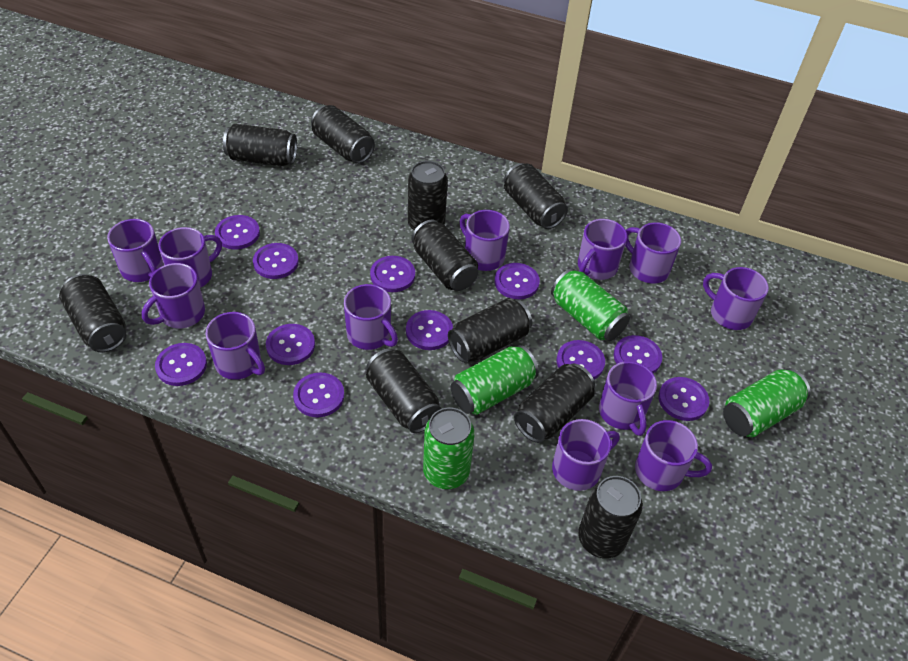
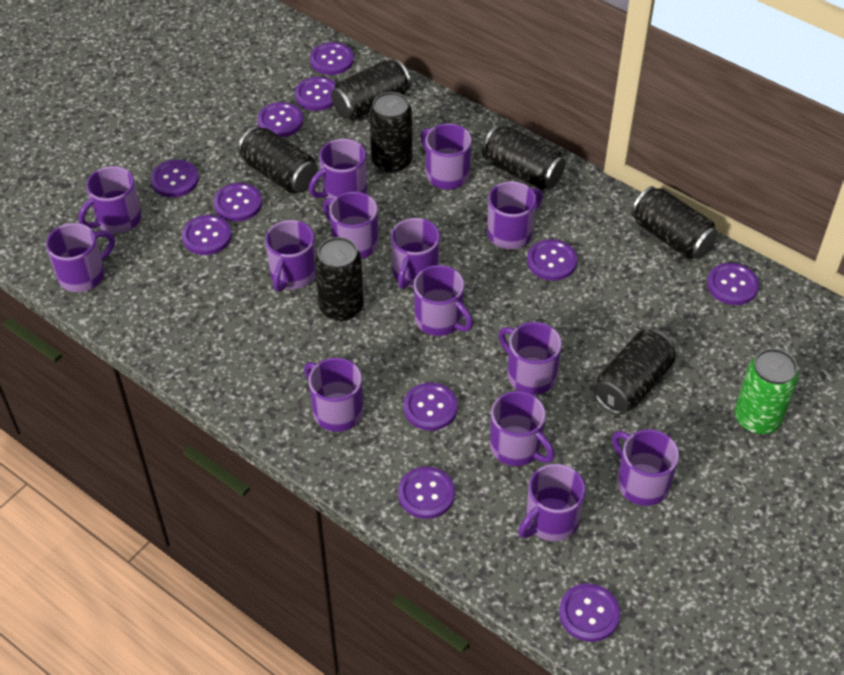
black can: 10 -> 7
green can: 4 -> 1
purple mug: 12 -> 14

